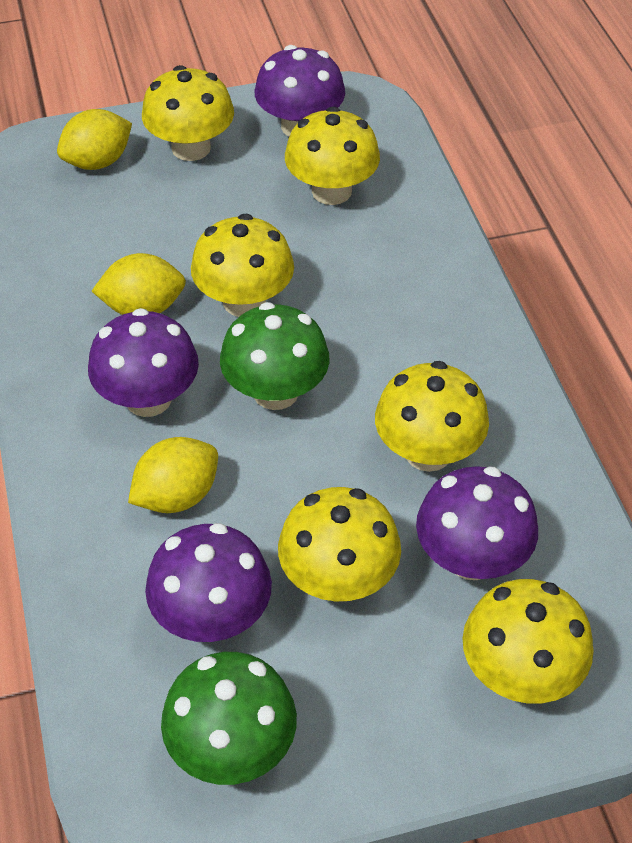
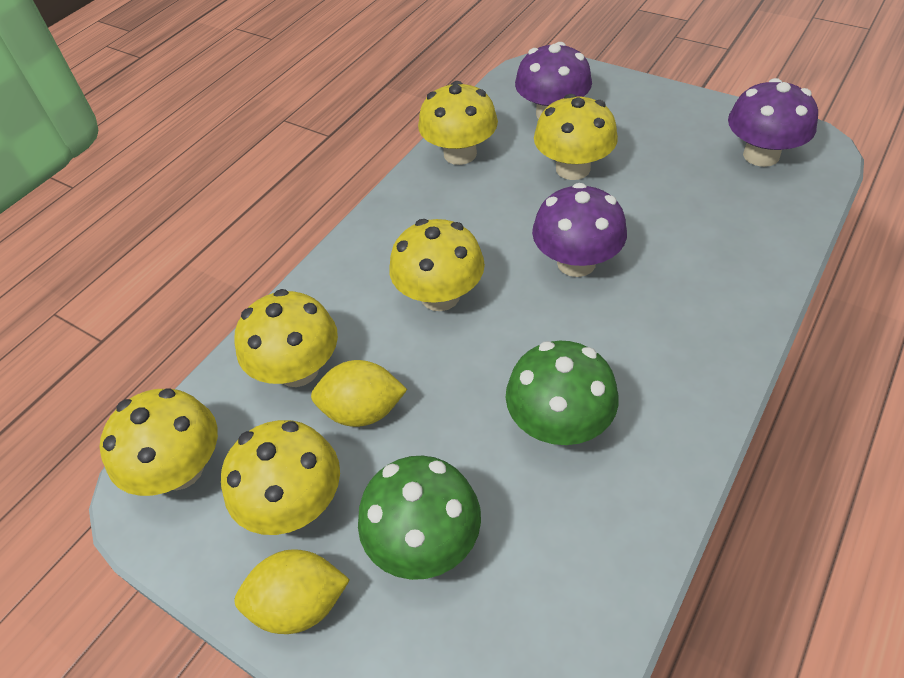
purple mushroom: 4 -> 3
yellow lemon: 3 -> 2

